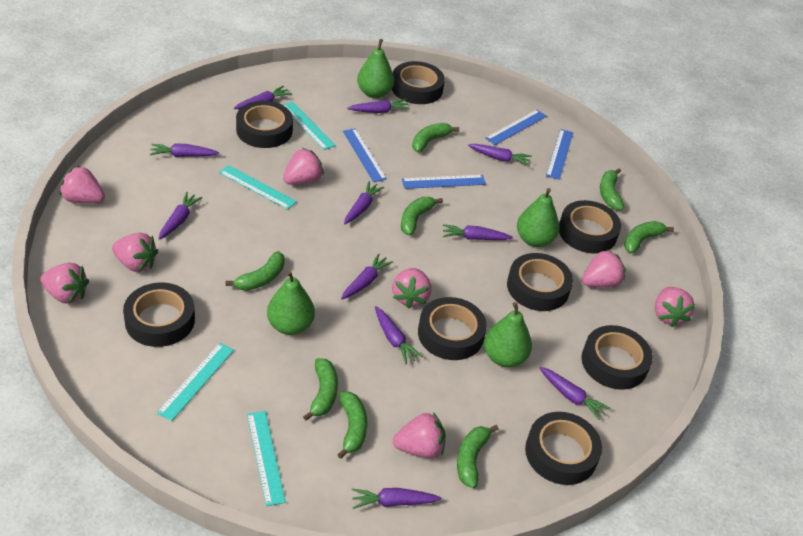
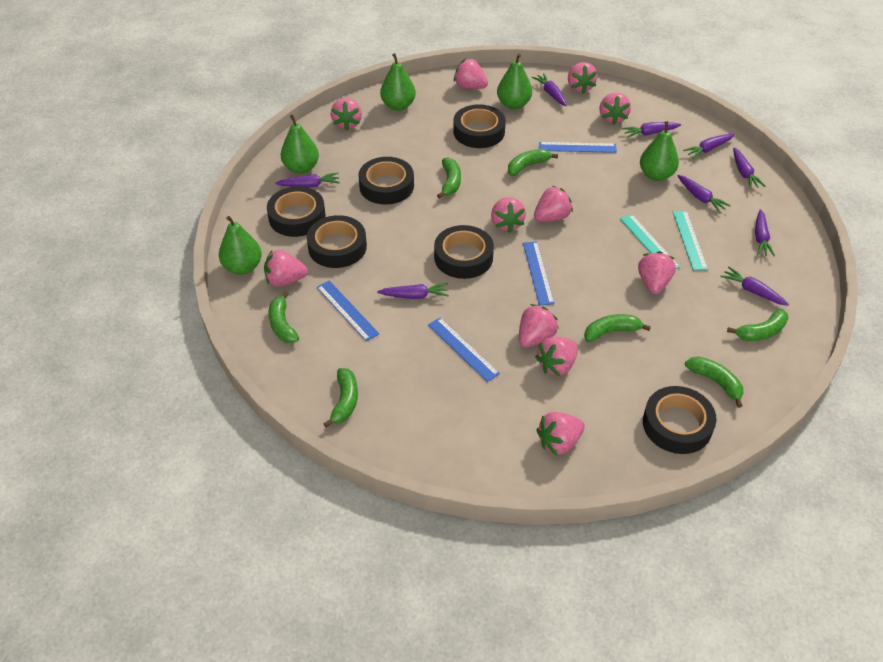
black tape: 8 -> 6
green banana: 8 -> 7
green pear: 4 -> 5
pink strawberry: 8 -> 11
purple carrot: 11 -> 9
turquoise ruler: 4 -> 2

